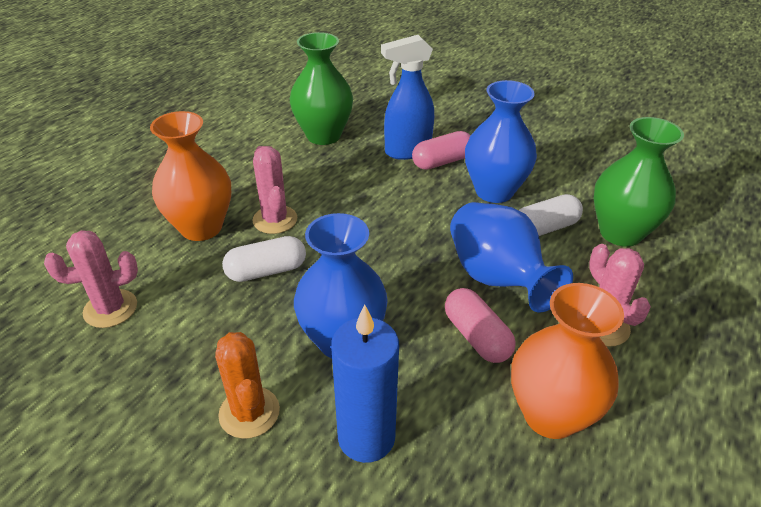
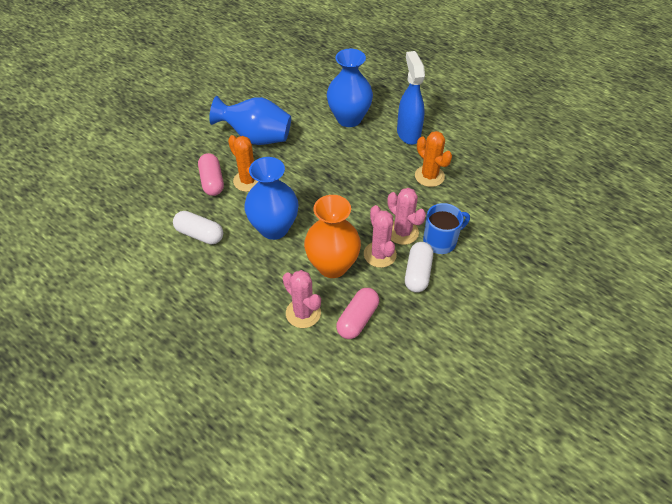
blue candle: 1 -> 0
blue mug: 0 -> 1
green vase: 2 -> 0
orange cactus: 1 -> 2
orange vase: 2 -> 1

